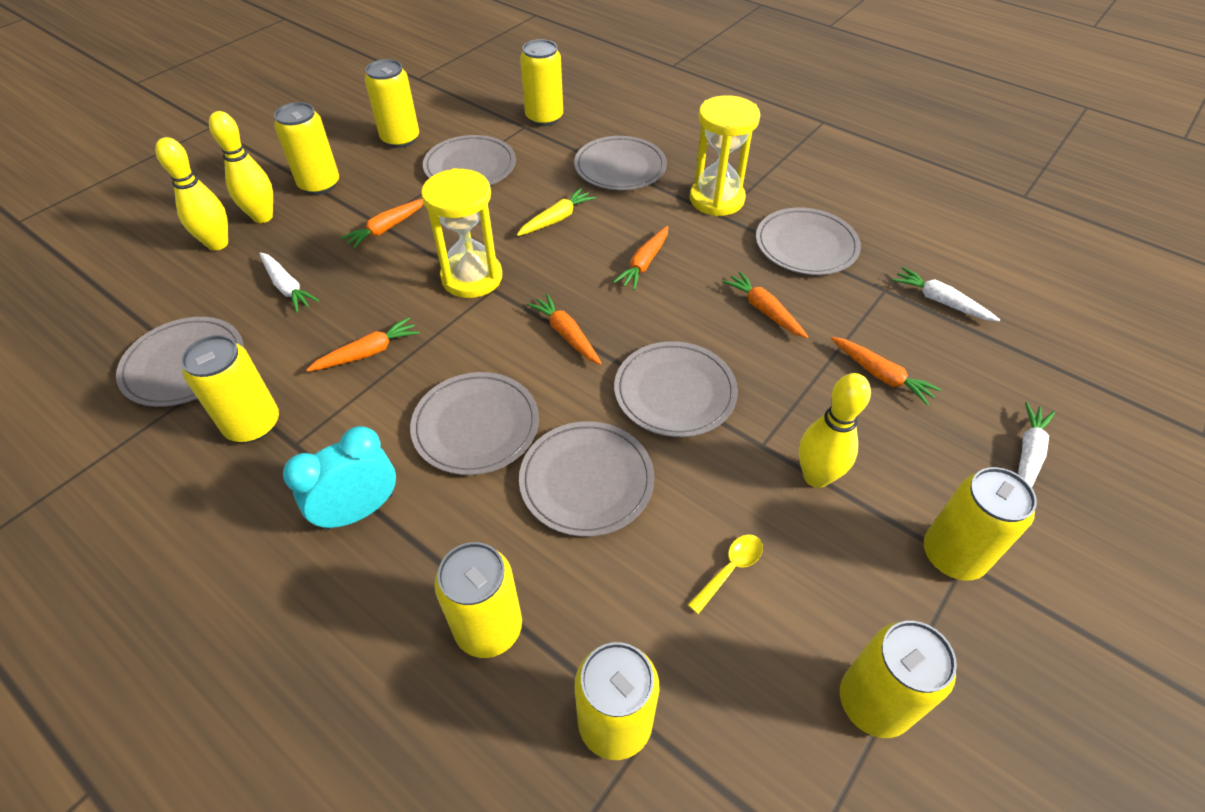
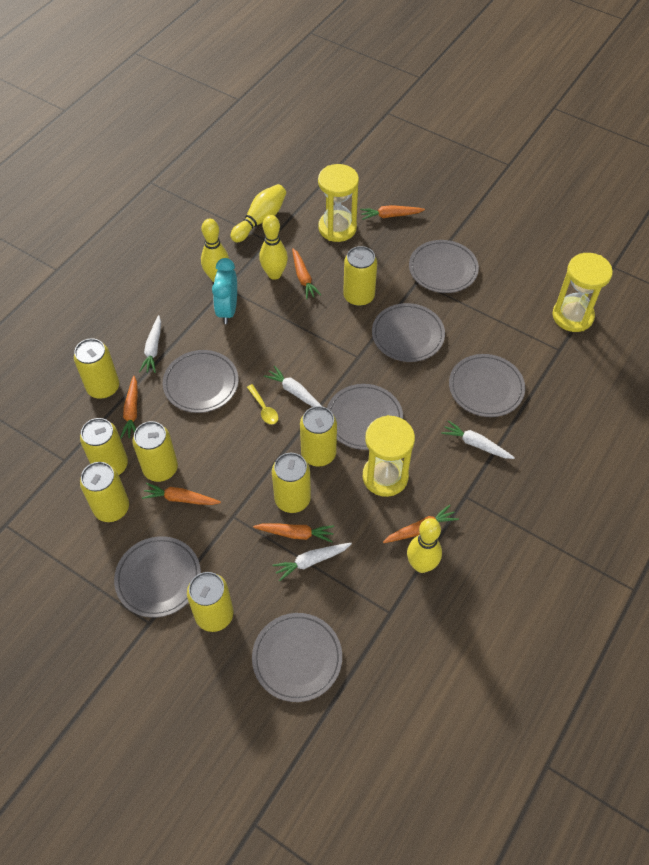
white carrot: 3 -> 4
yellow bowling pin: 3 -> 4
yellow carrot: 1 -> 0
yellow hourglass: 2 -> 3

